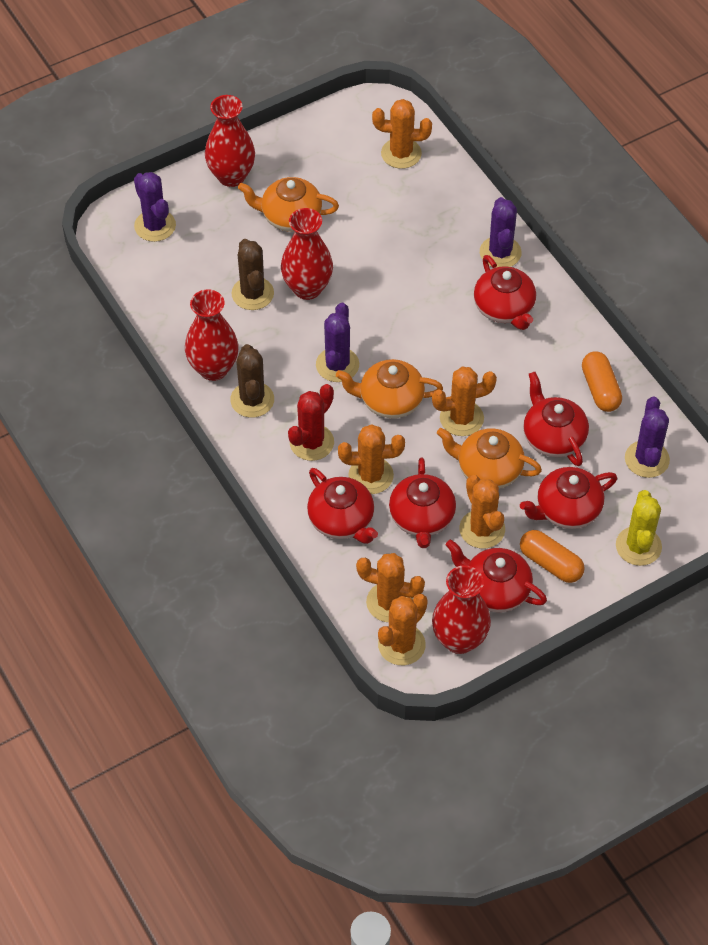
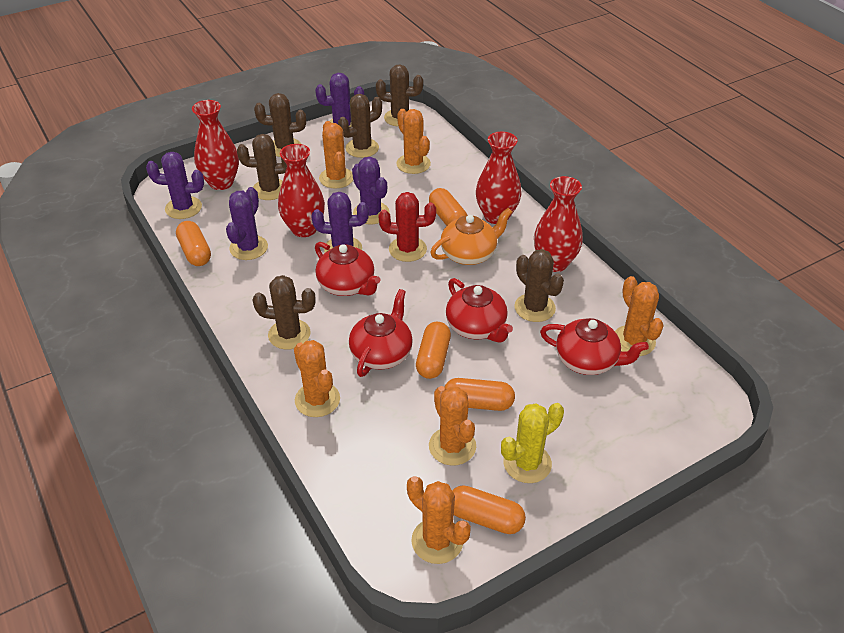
brown cactus: 2 -> 6
orange capsule: 2 -> 5
orange teapot: 3 -> 1
purple cactus: 4 -> 5
red teapot: 6 -> 4

